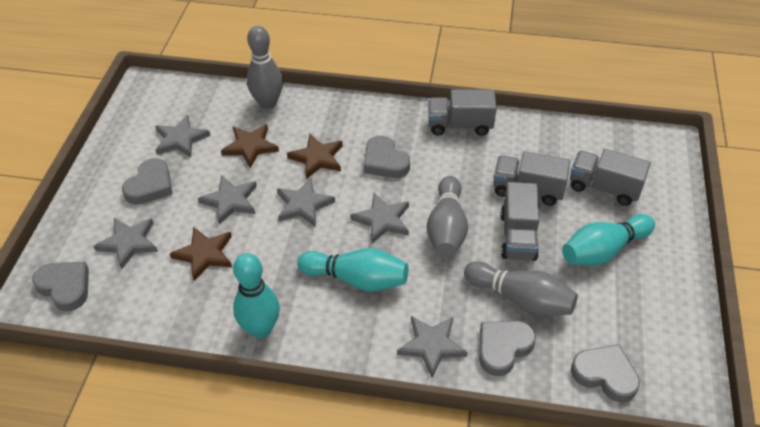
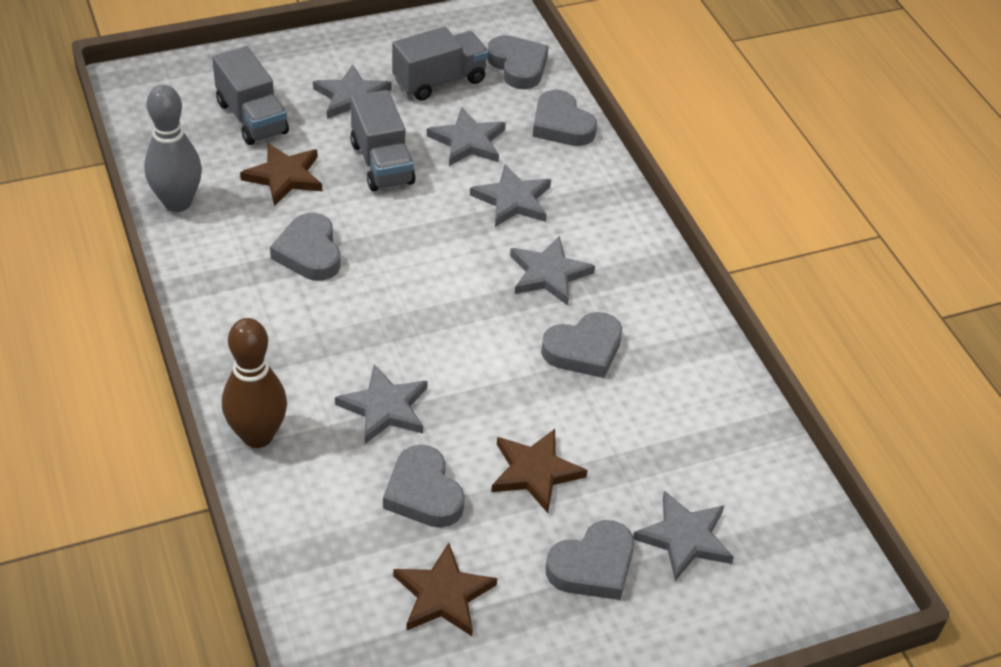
brown bowling pin: 0 -> 1
grey bowling pin: 3 -> 1
grey heart: 5 -> 6
grey truck: 4 -> 3
turquoise bowling pin: 3 -> 0

